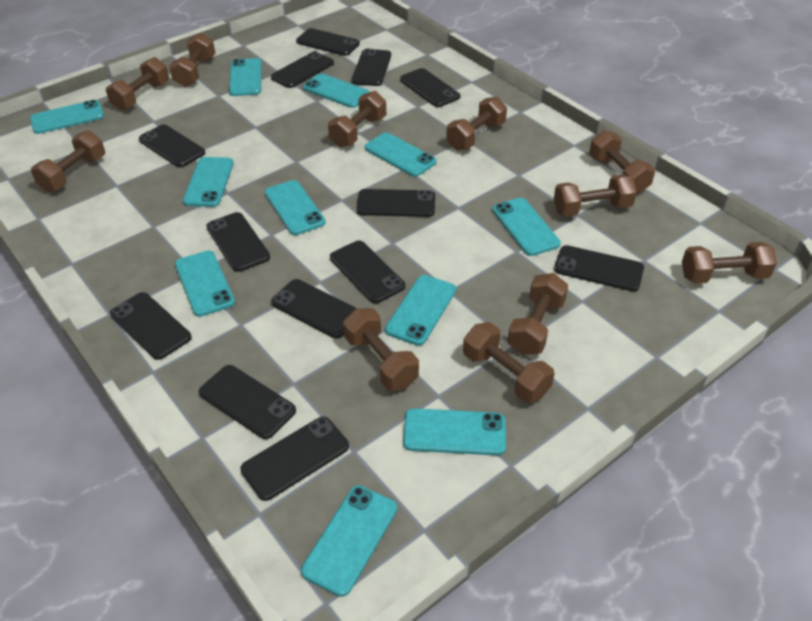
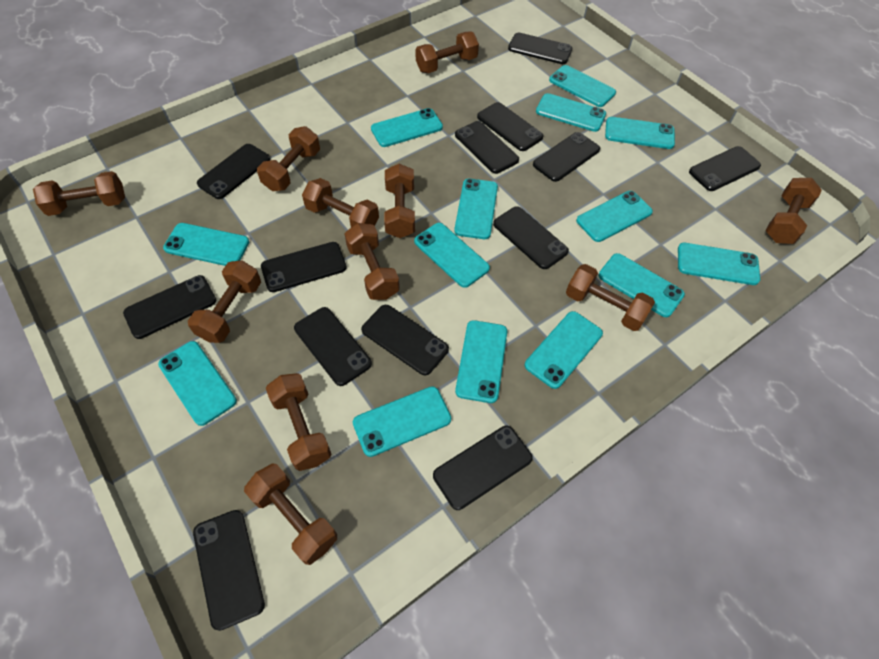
turquoise phone: 11 -> 14

